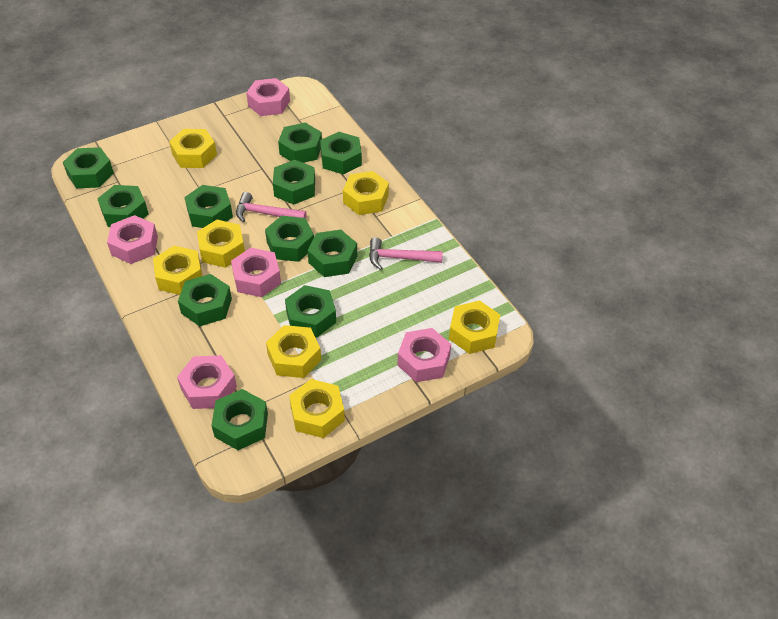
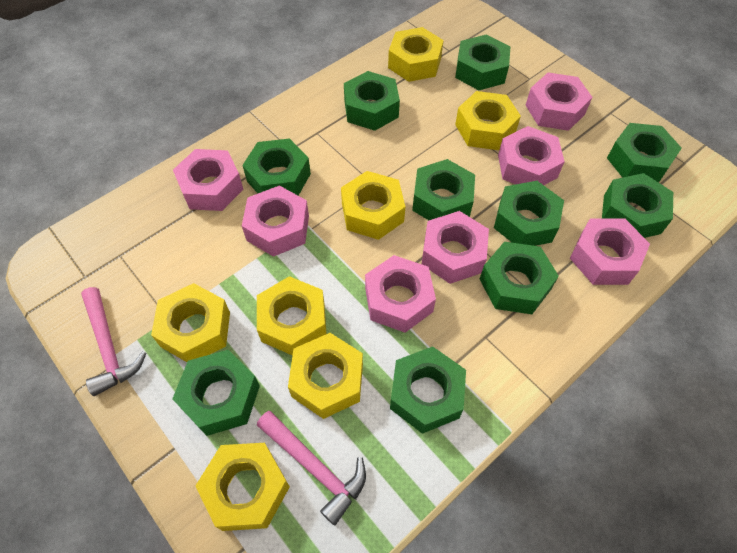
green nut: 11 -> 10
pink nut: 5 -> 7

